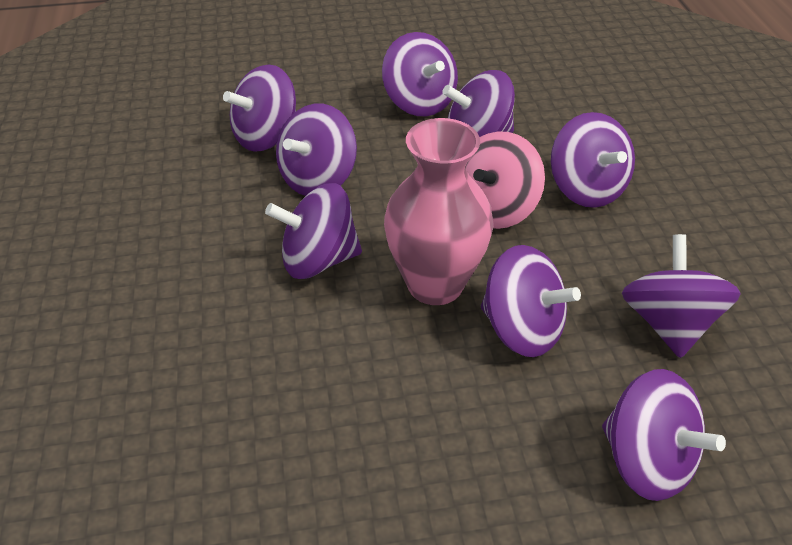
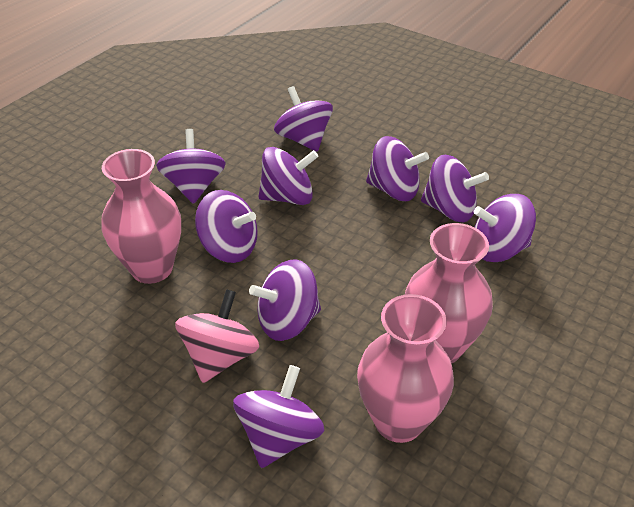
pink vase: 1 -> 3

